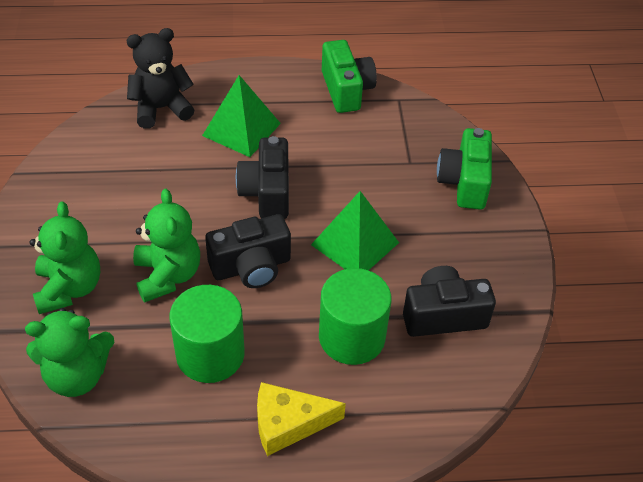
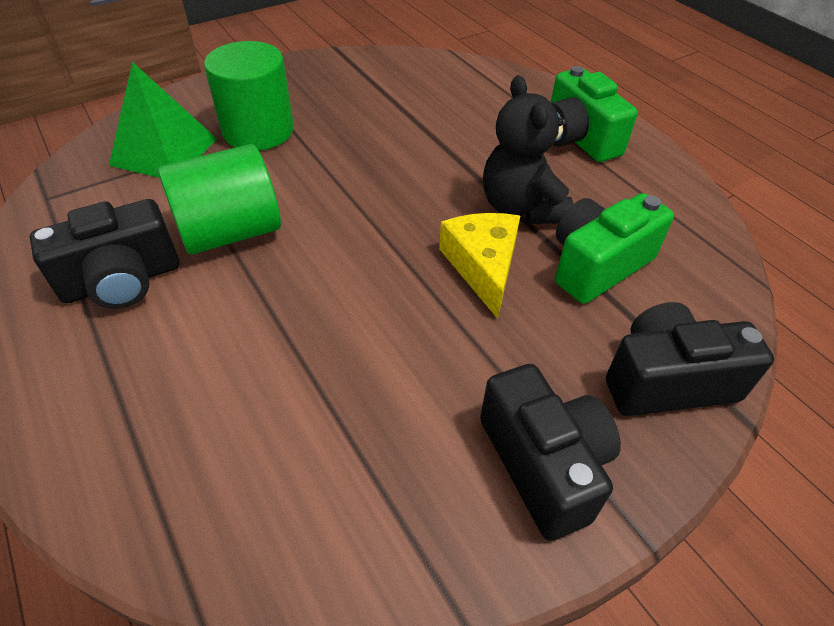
green pyramid: 2 -> 1
green teddy bear: 3 -> 0

